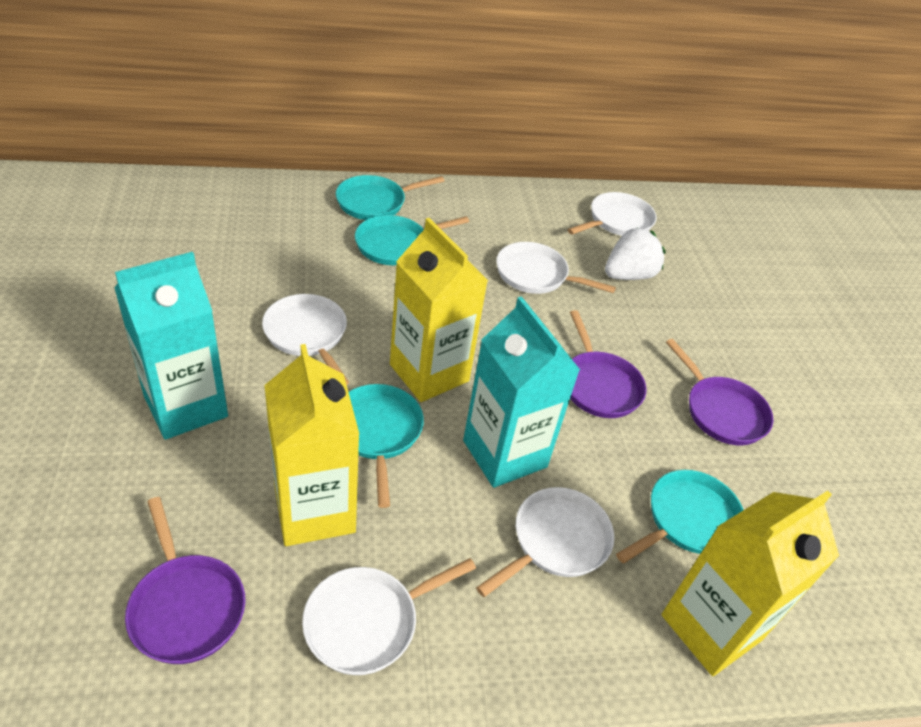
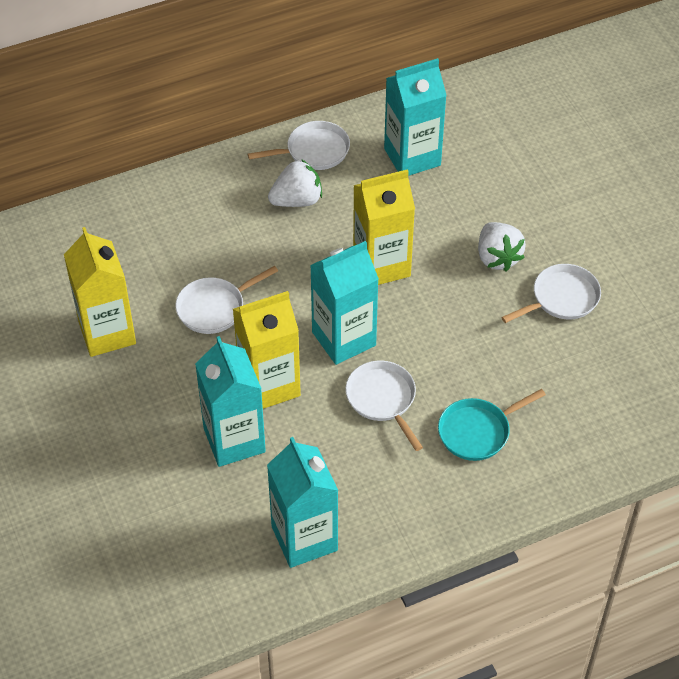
purple pan: 3 -> 0
turquoise carton: 2 -> 4
turquoise pan: 4 -> 1
white pan: 5 -> 4
white strawberry: 1 -> 2

